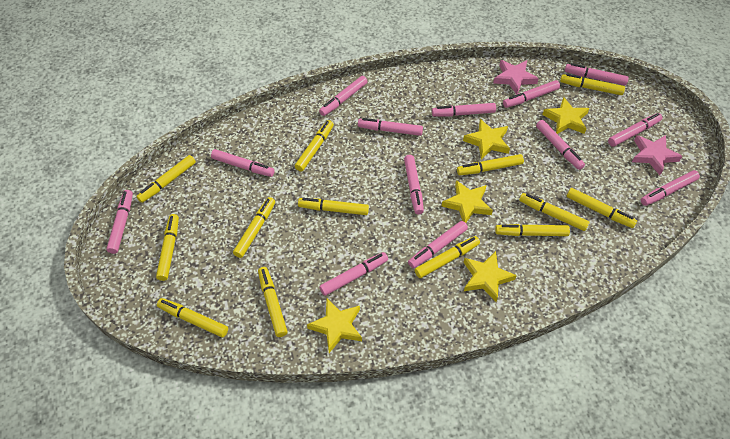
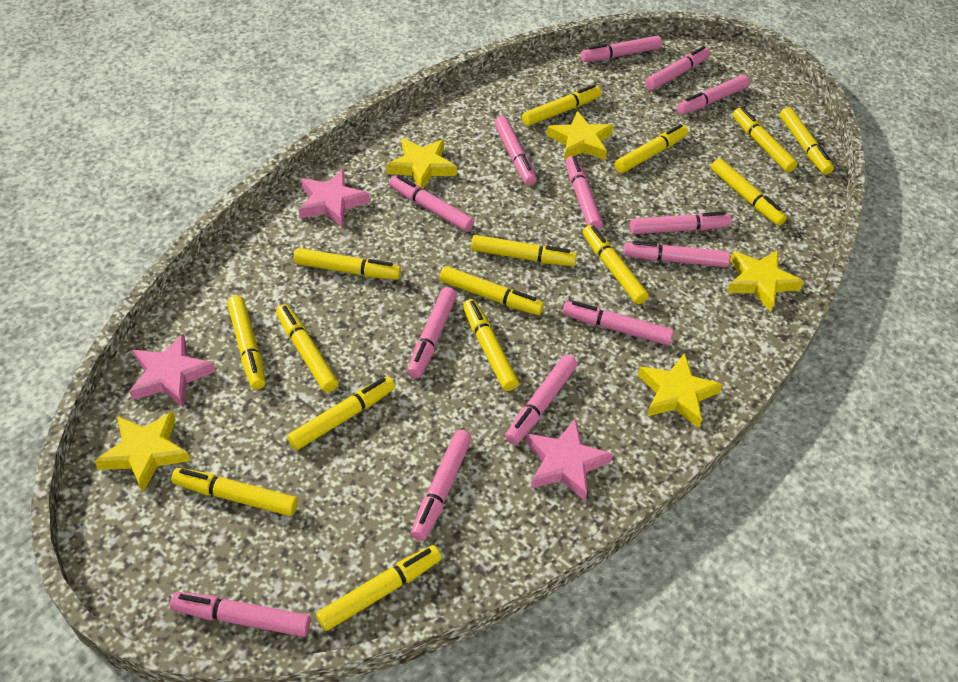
pink star: 2 -> 3
yellow marker: 13 -> 15

